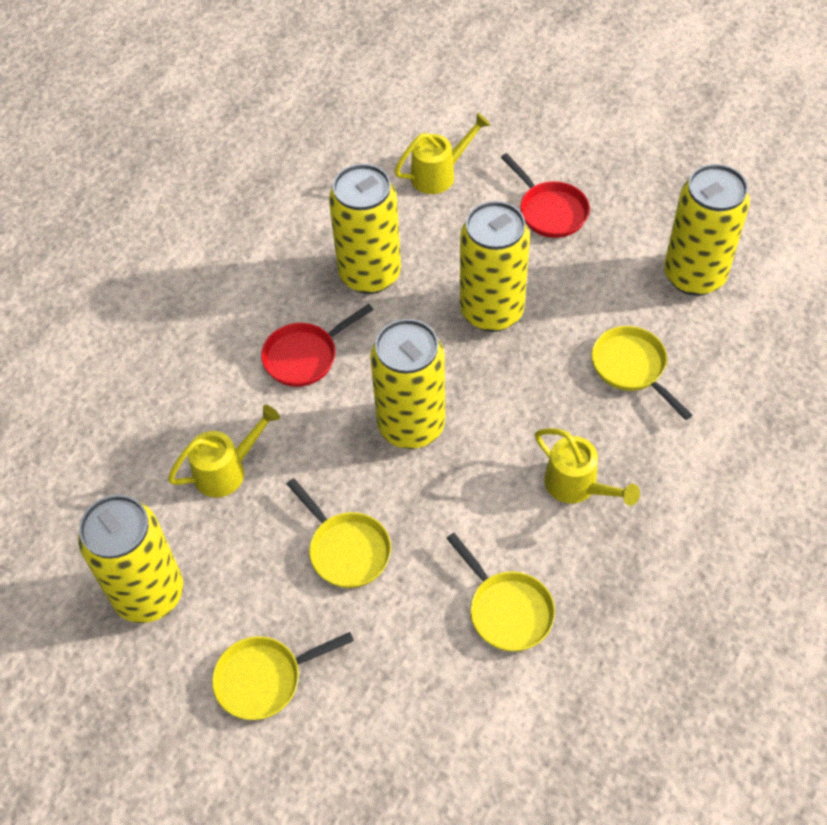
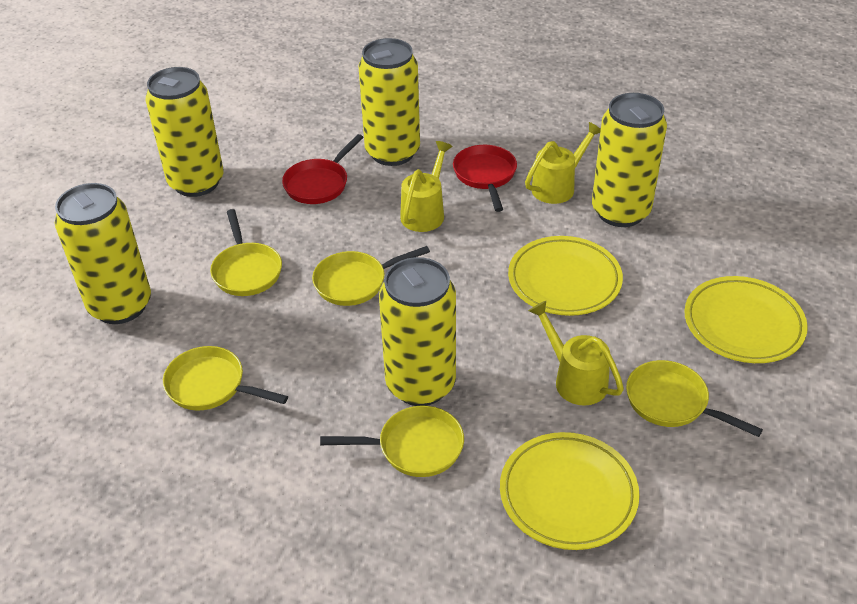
yellow pan: 4 -> 5
yellow plate: 0 -> 3

